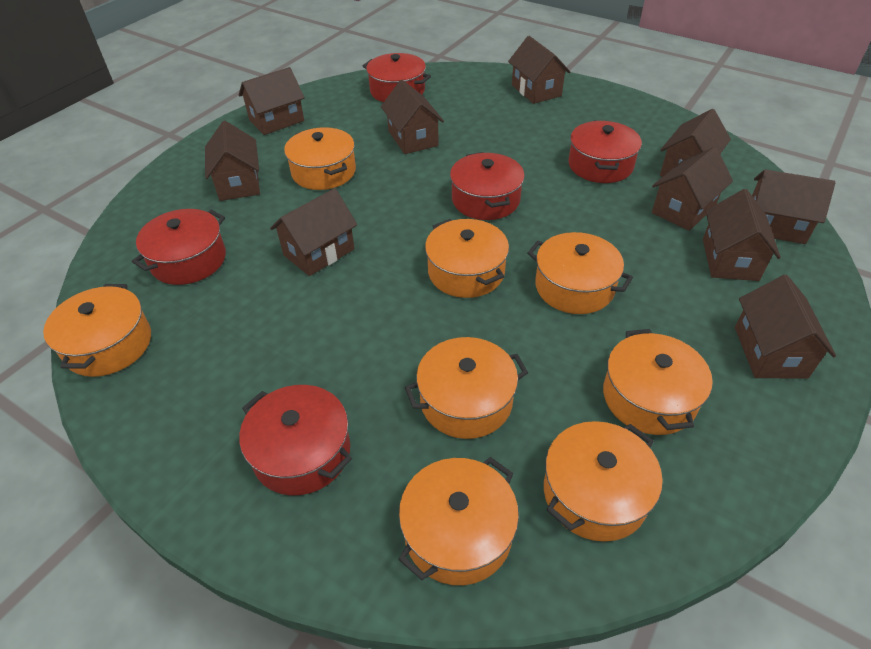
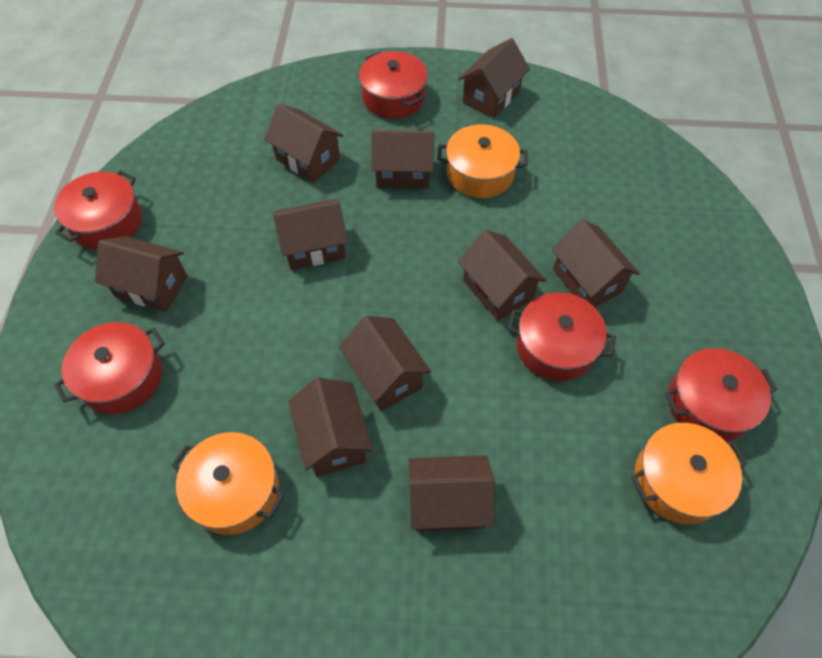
orange pot: 8 -> 3

